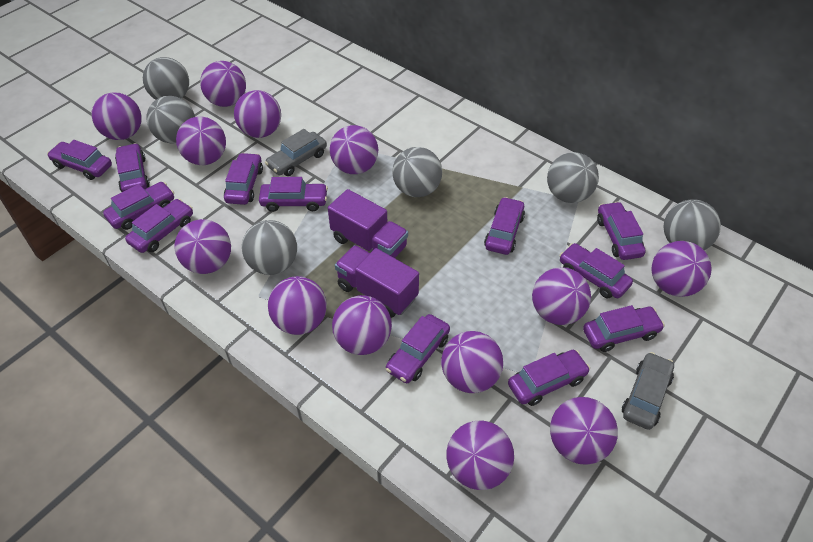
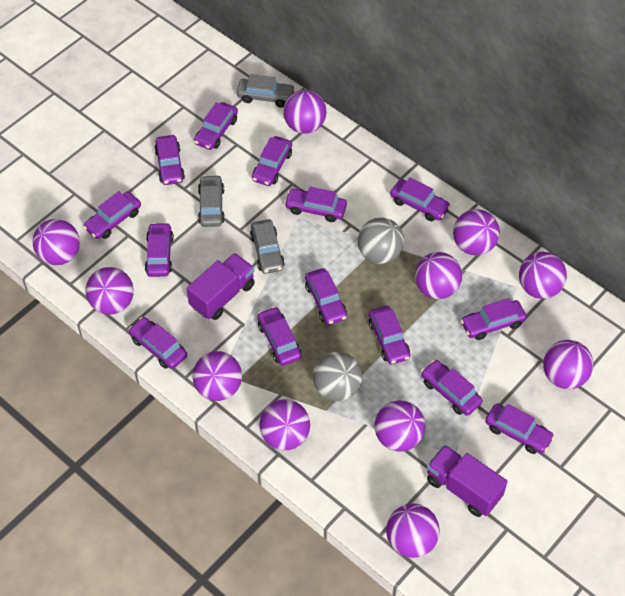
grey ball: 6 -> 2
grey car: 2 -> 3
purple ball: 13 -> 11
purple car: 12 -> 14

